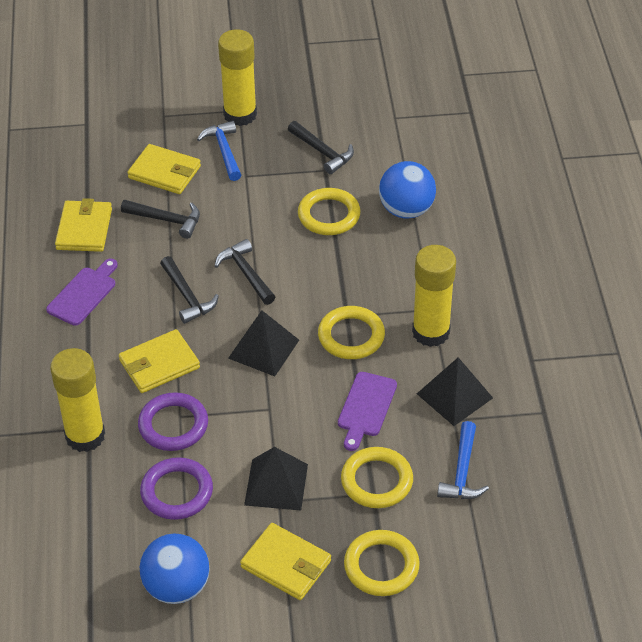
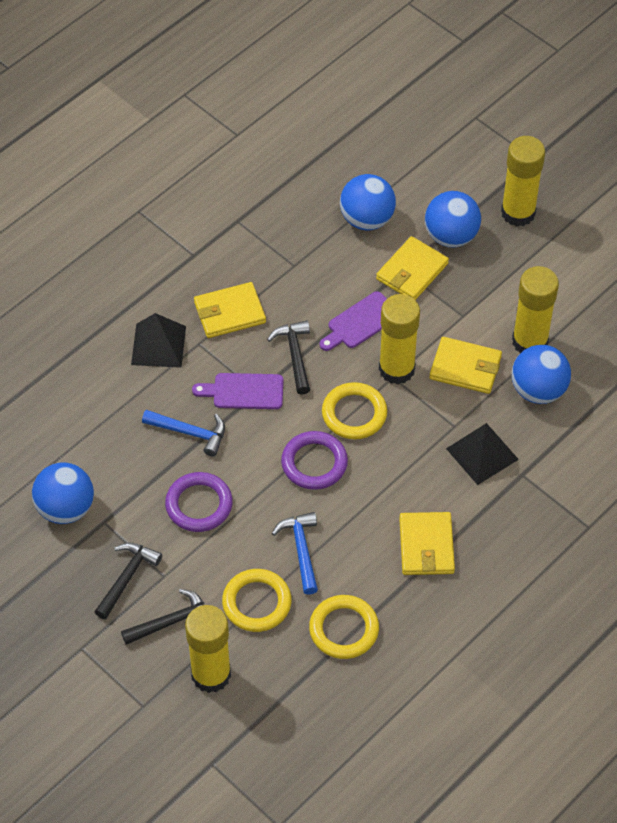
black hammer: 4 -> 3
black pyramid: 3 -> 2
blue ball: 2 -> 4
yellow glue stick: 3 -> 4
yellow ring: 4 -> 3

